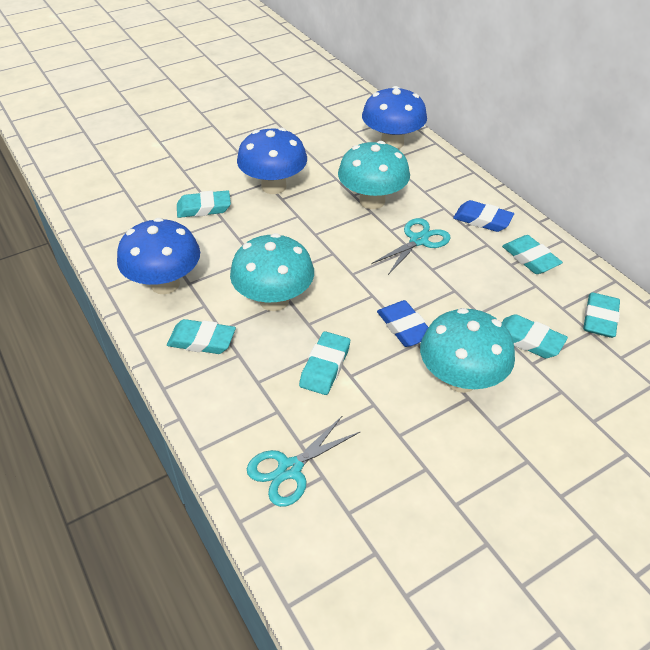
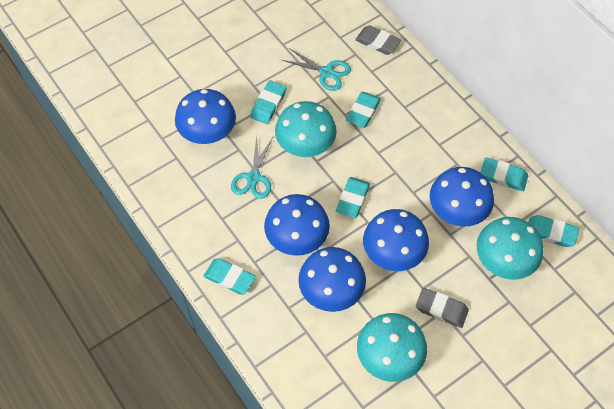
blue eraser: 2 -> 0
blue mushroom: 3 -> 5
grey eraser: 0 -> 2

